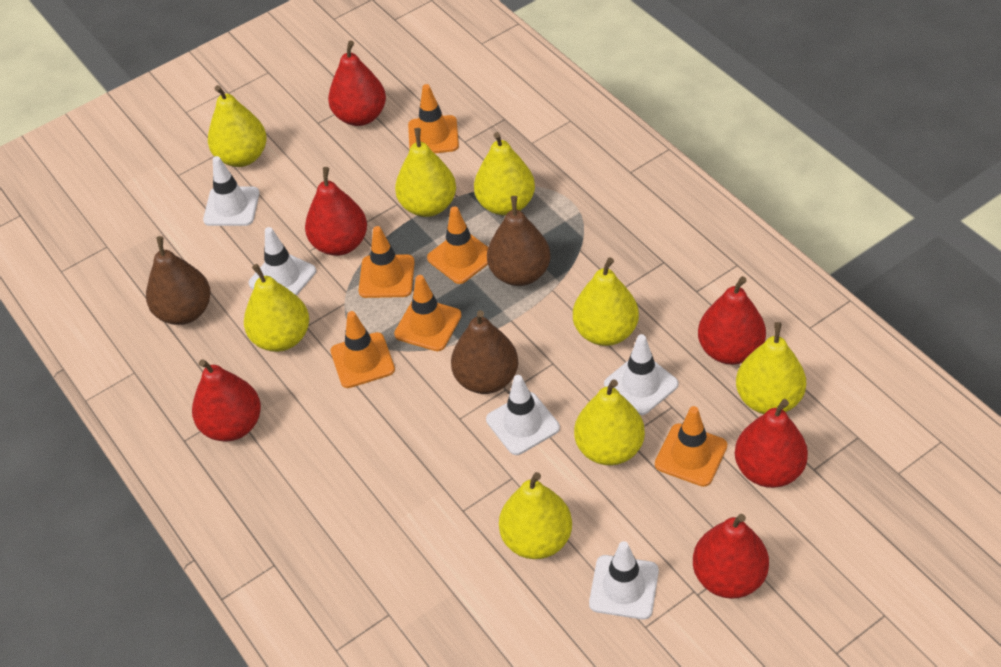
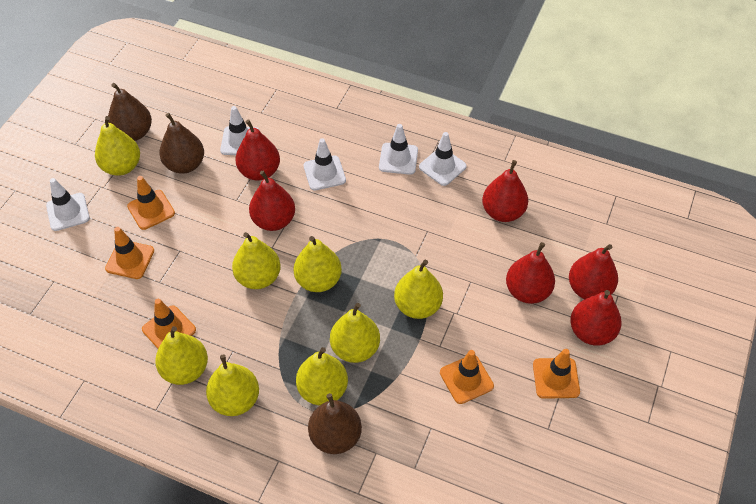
orange traffic cone: 6 -> 5

